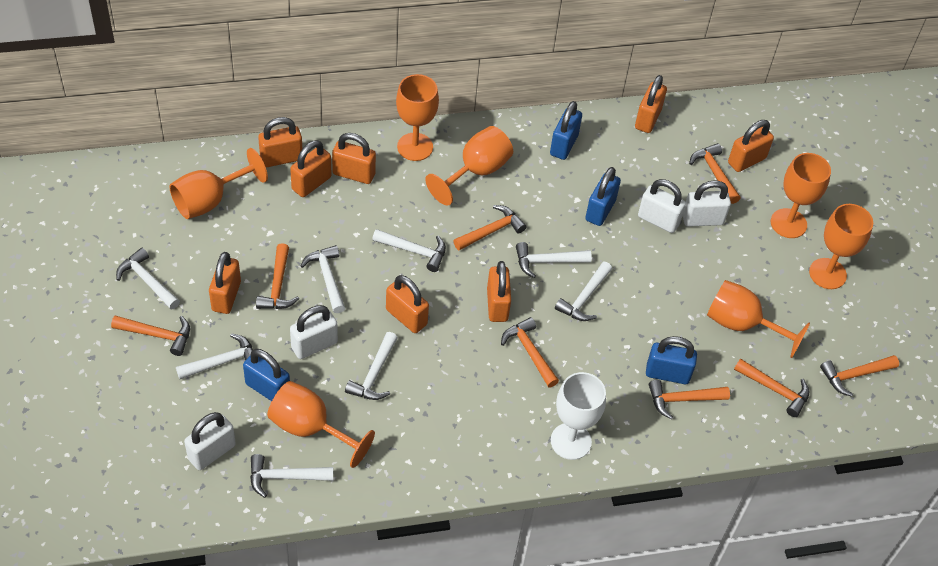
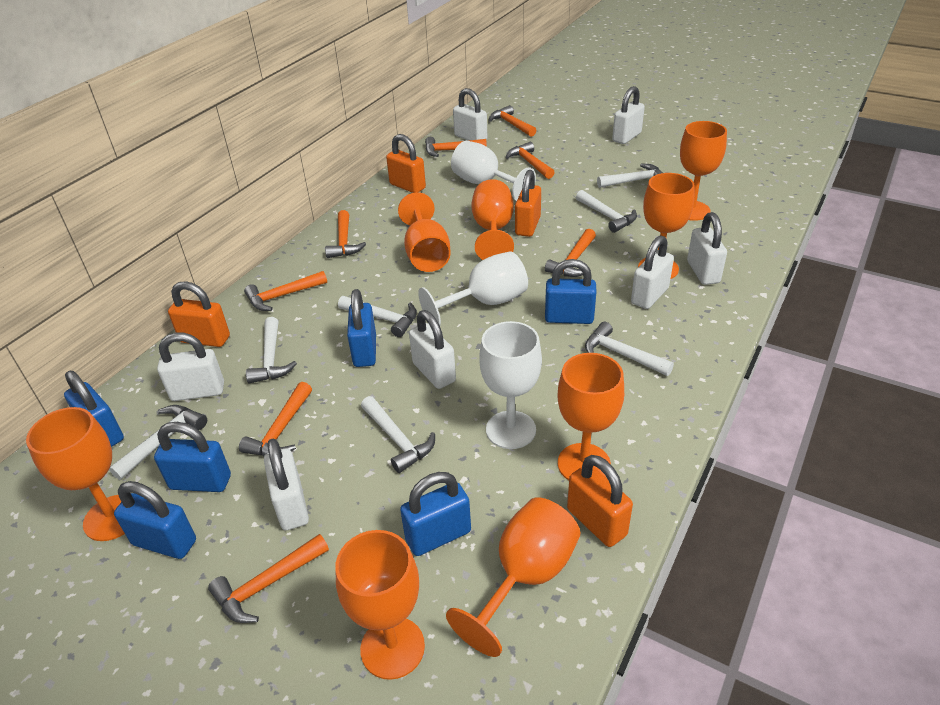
blue padlock: 4 -> 6
orange goblet: 7 -> 8
orange padlock: 8 -> 4
white goblet: 1 -> 3
white hammer: 8 -> 7
white padlock: 4 -> 7

